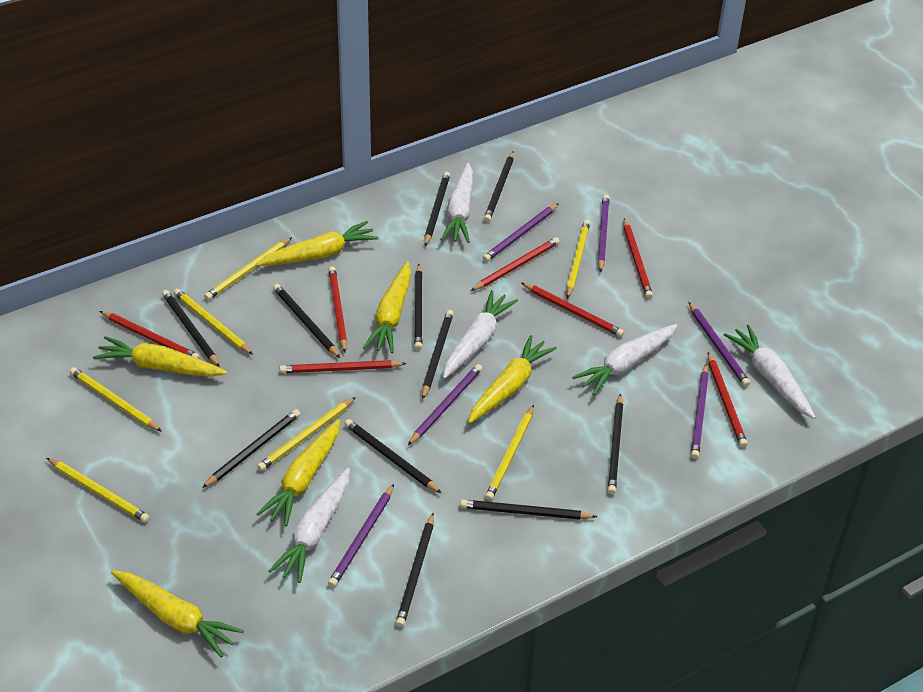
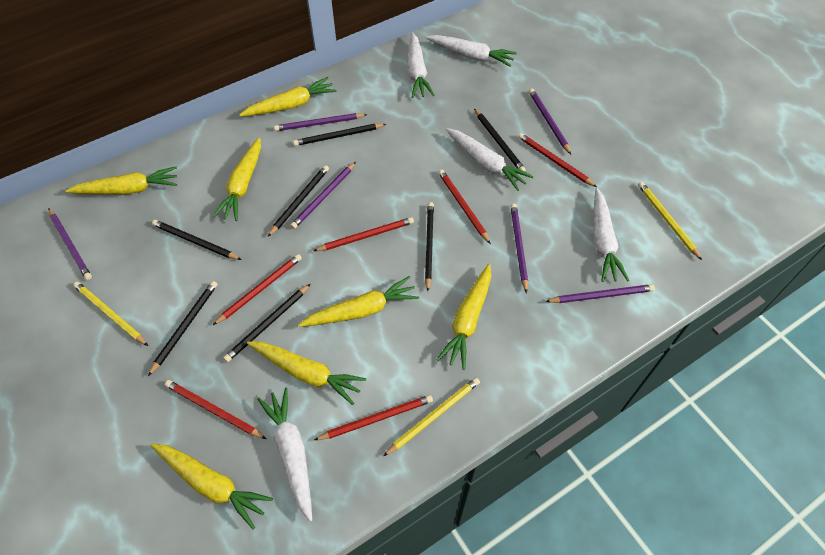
black pencil: 11 -> 7
red pencil: 7 -> 6
yellow carrot: 6 -> 7
yellow pencil: 7 -> 3

